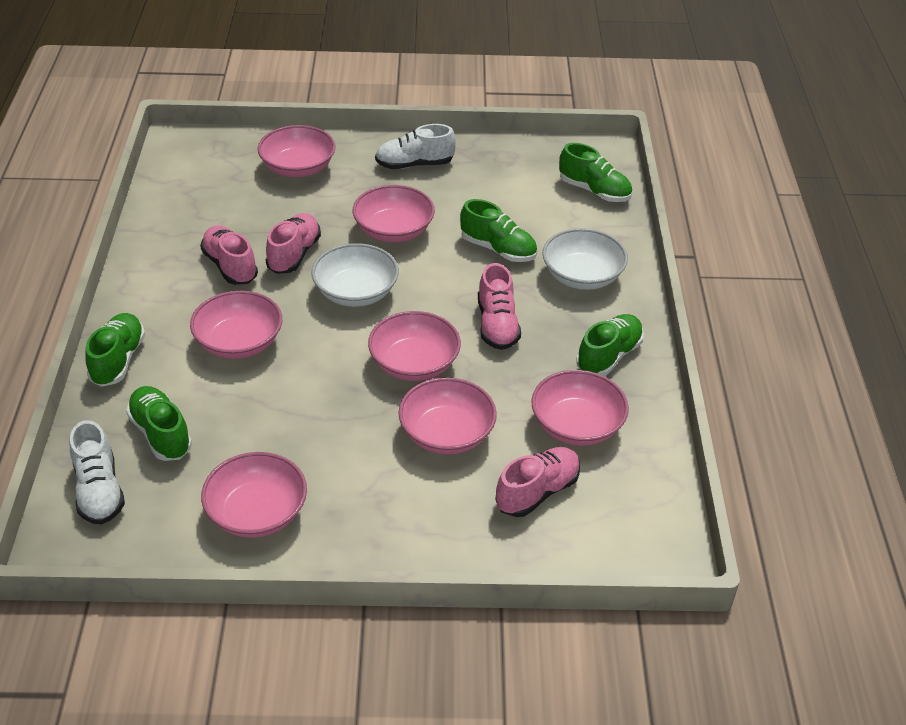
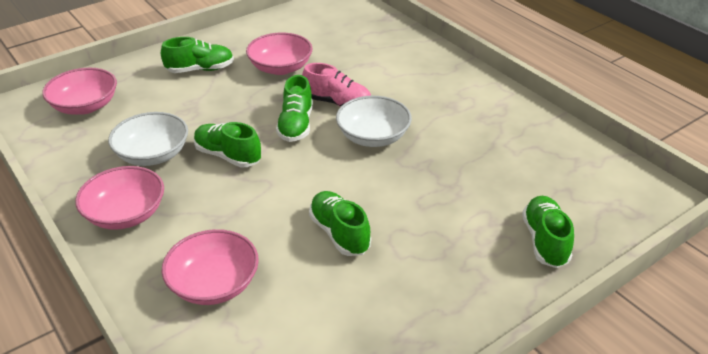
pink bowl: 7 -> 4
pink shoe: 4 -> 1
white shoe: 2 -> 0

